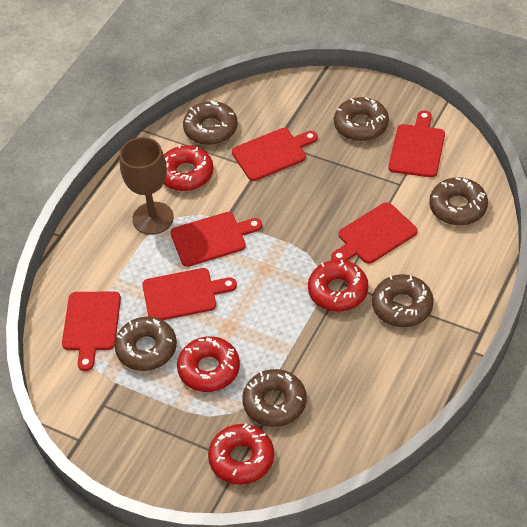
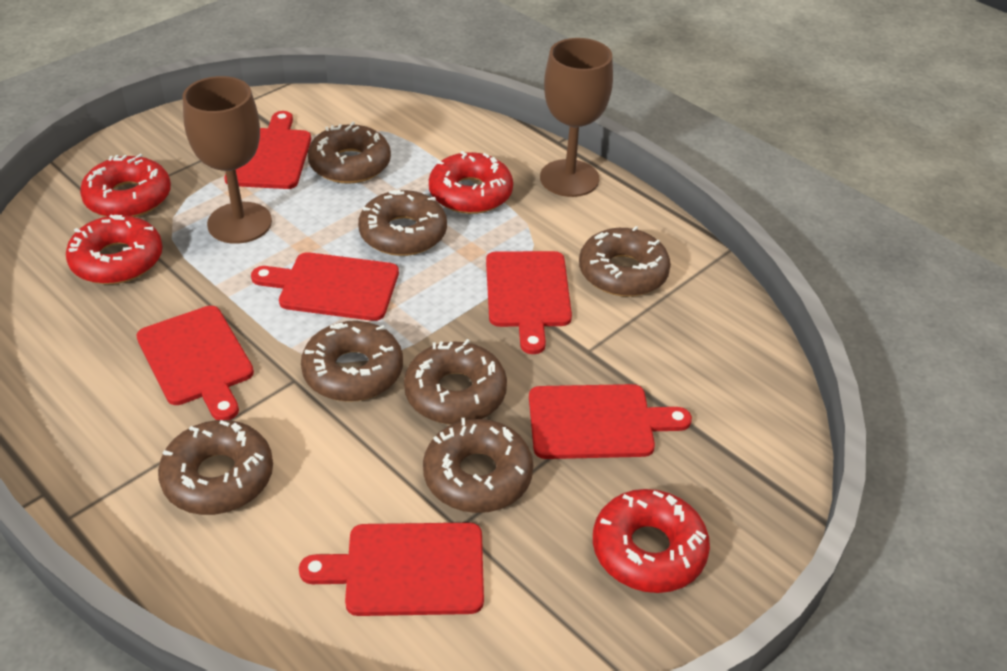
brown donut: 6 -> 7
brown goblet: 1 -> 2

